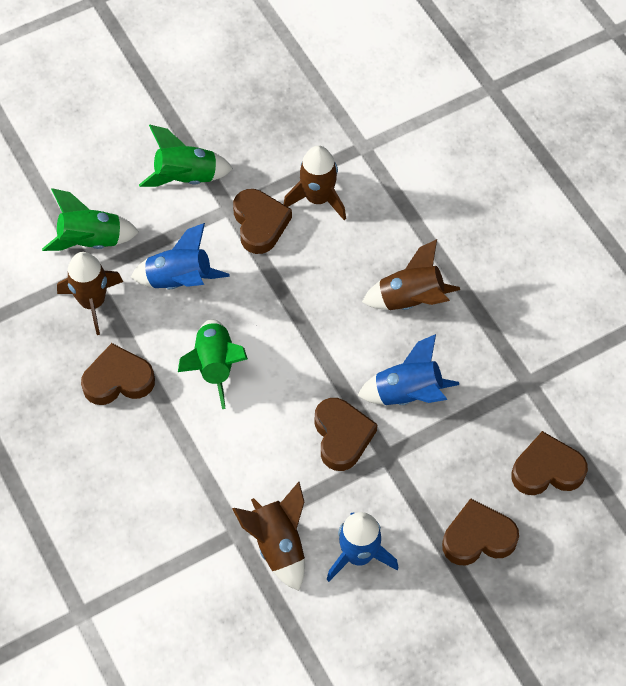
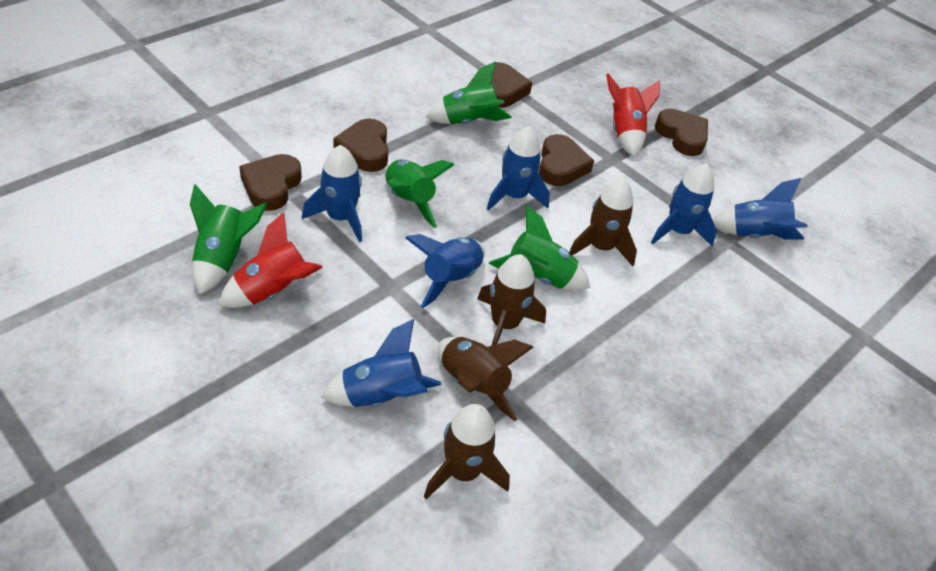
blue rocket: 3 -> 6
green rocket: 3 -> 4
red rocket: 0 -> 2

